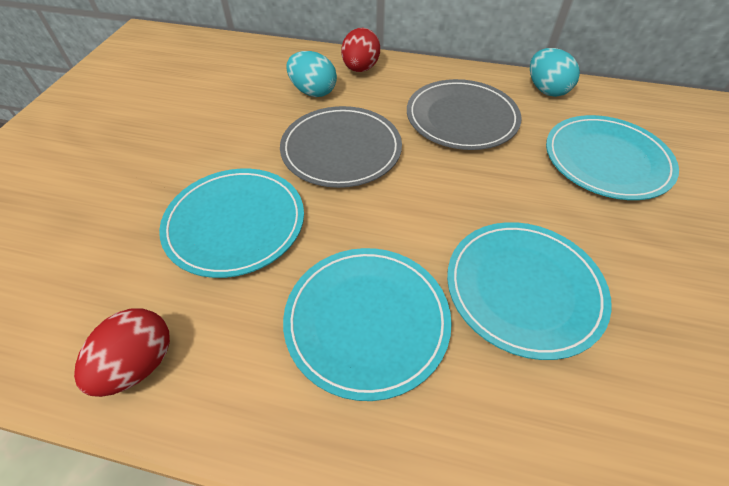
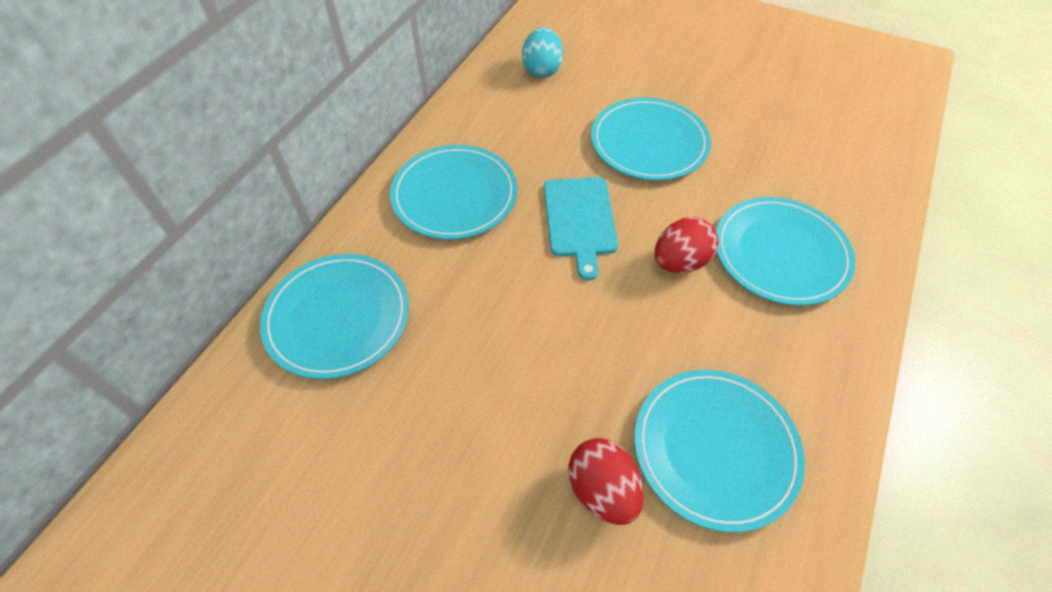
grey plate: 2 -> 0
turquoise cutting board: 0 -> 1
turquoise egg: 2 -> 1
turquoise plate: 4 -> 5

